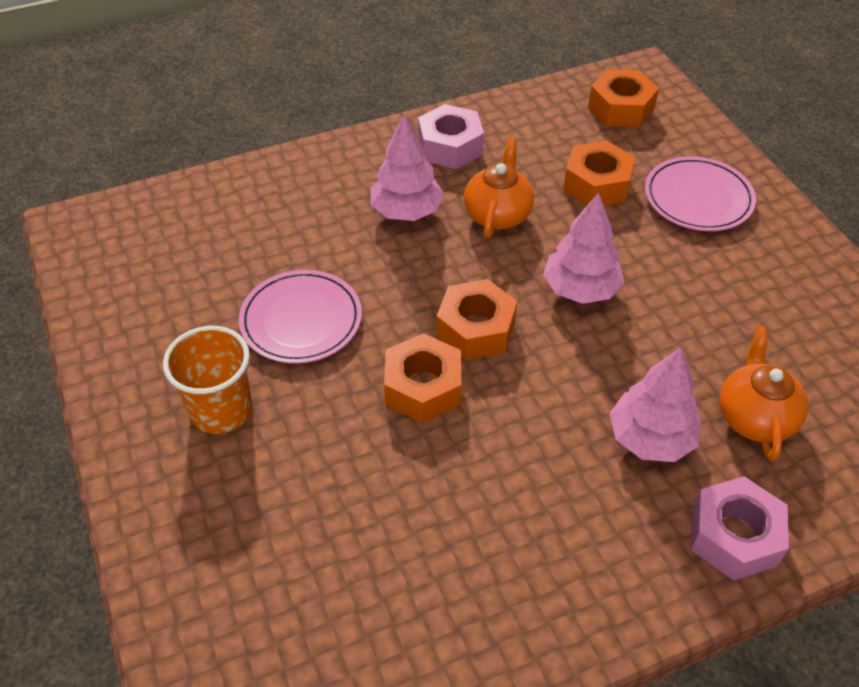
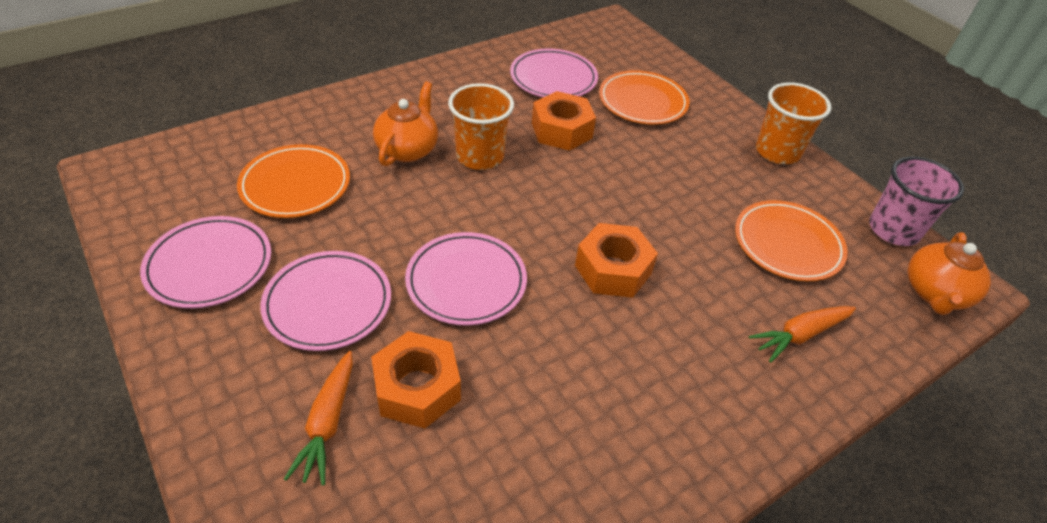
orange carrot: 0 -> 2
orange cup: 1 -> 2
orange nut: 4 -> 3
orange plate: 0 -> 3
pink cup: 0 -> 1
pink nut: 2 -> 0
pink plate: 2 -> 4
pink tree: 3 -> 0

